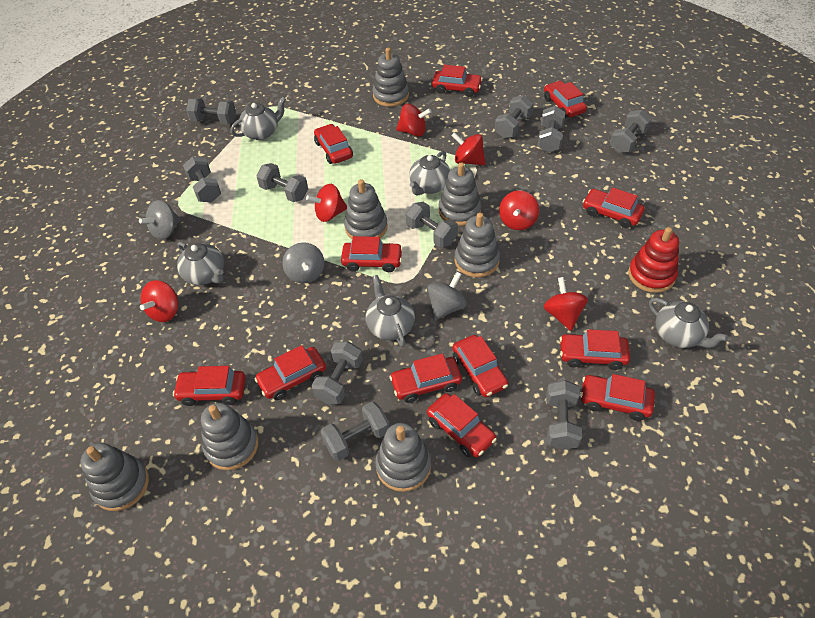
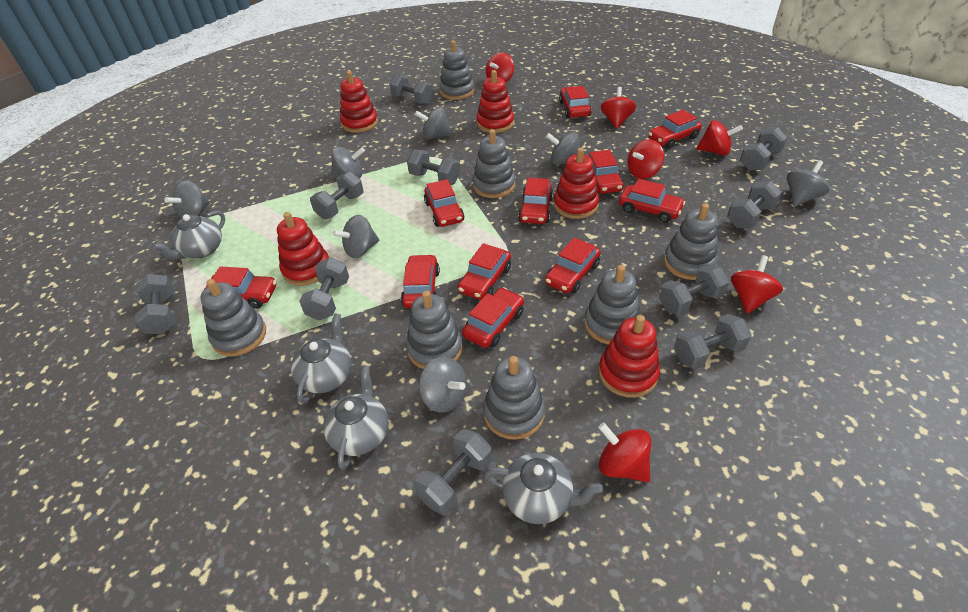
grey spinning top: 3 -> 7
grey teapot: 5 -> 4
red car: 12 -> 11
red stacking toy: 1 -> 5

